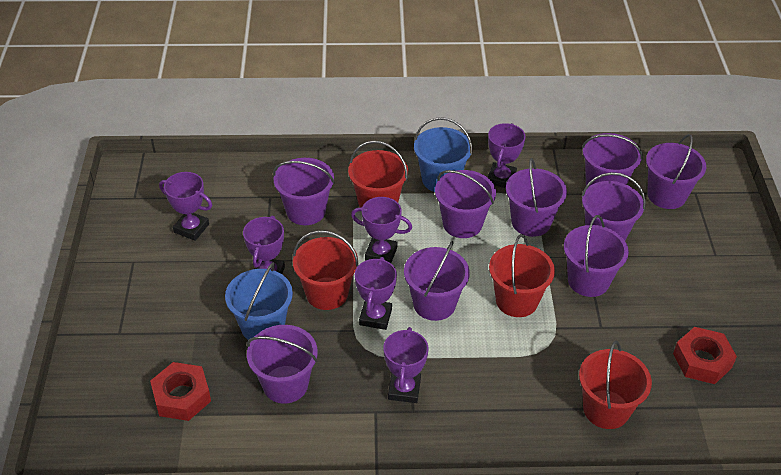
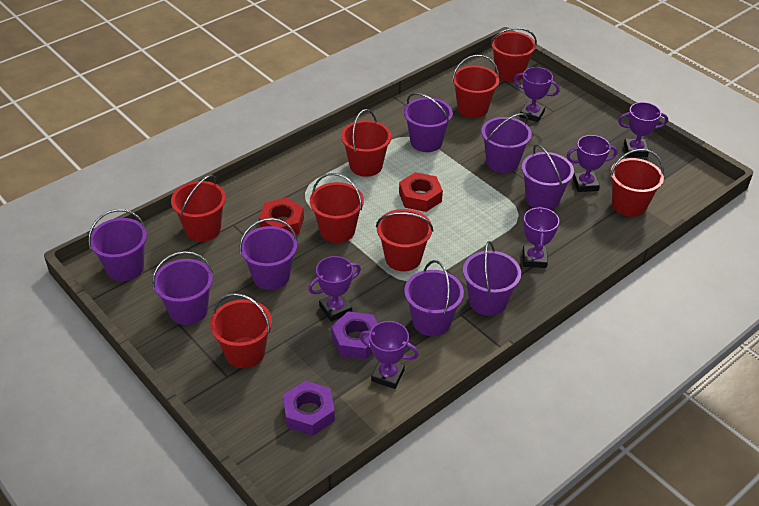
blue bucket: 2 -> 0
purple bucket: 9 -> 8
purple nut: 0 -> 2
red bucket: 4 -> 8

